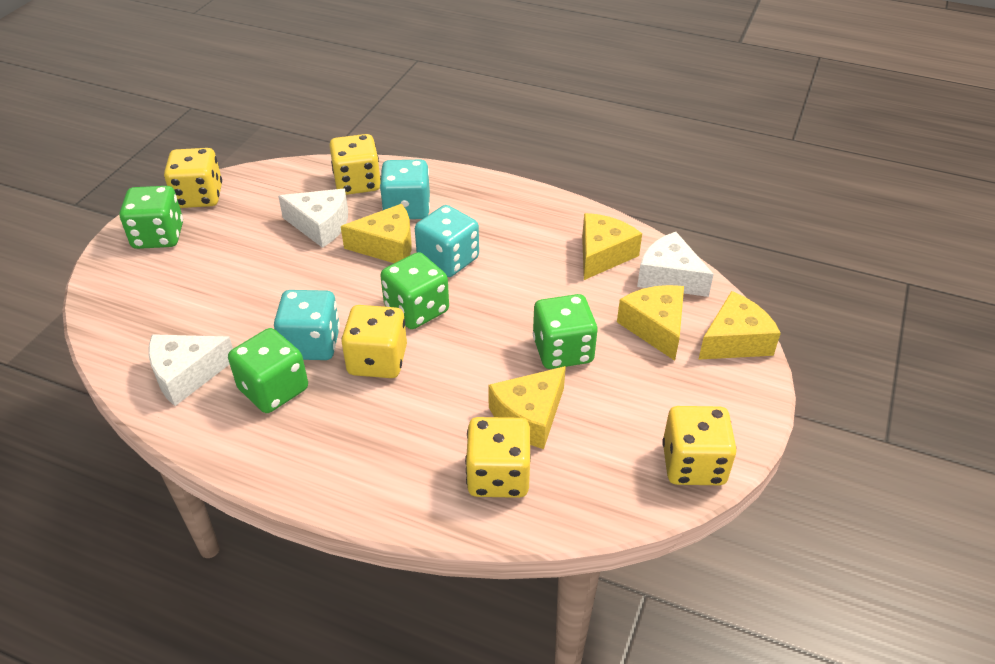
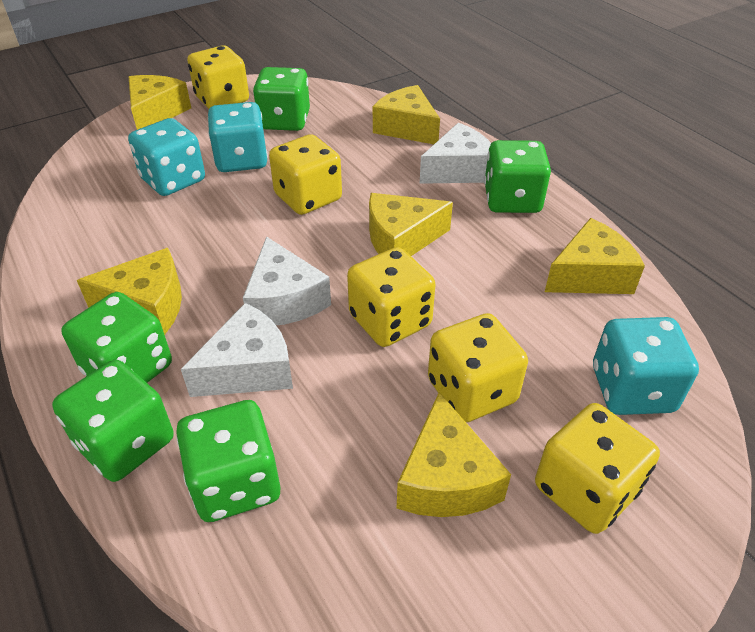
green dice: 4 -> 5
yellow cheese: 5 -> 6

